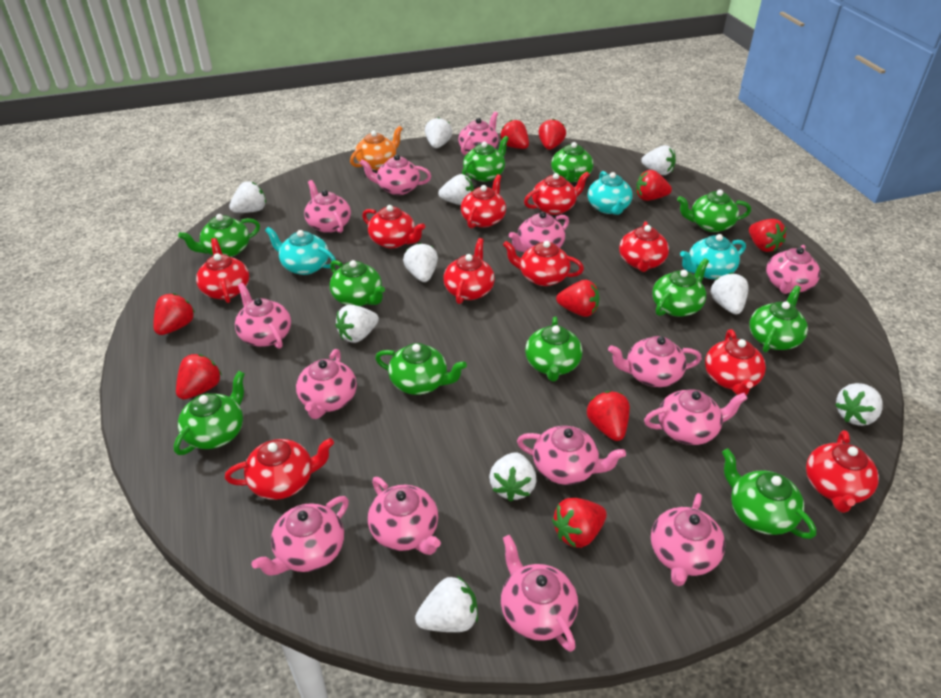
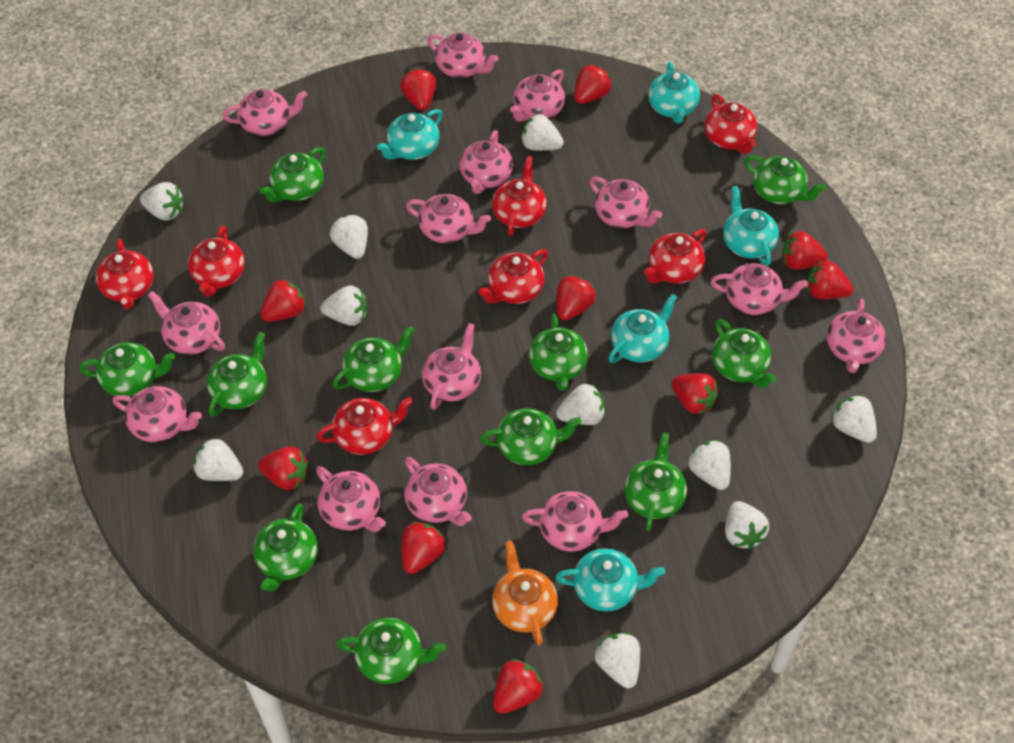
red strawberry: 9 -> 10
red teapot: 10 -> 7
turquoise teapot: 3 -> 5

